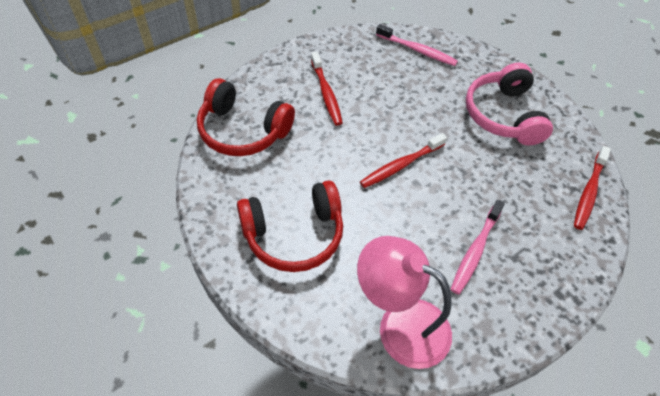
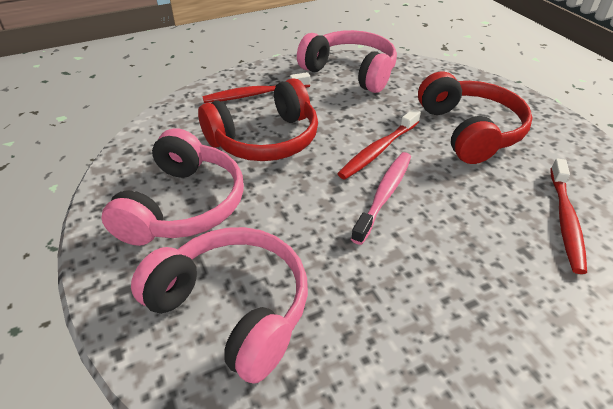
pink headphones: 1 -> 3
pink lamp: 1 -> 0
pink toothbrush: 2 -> 1

